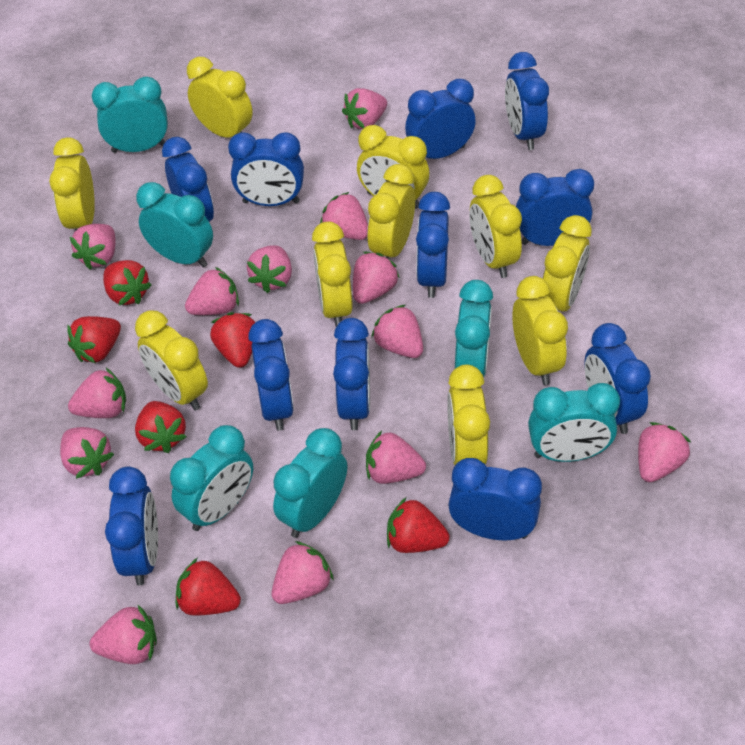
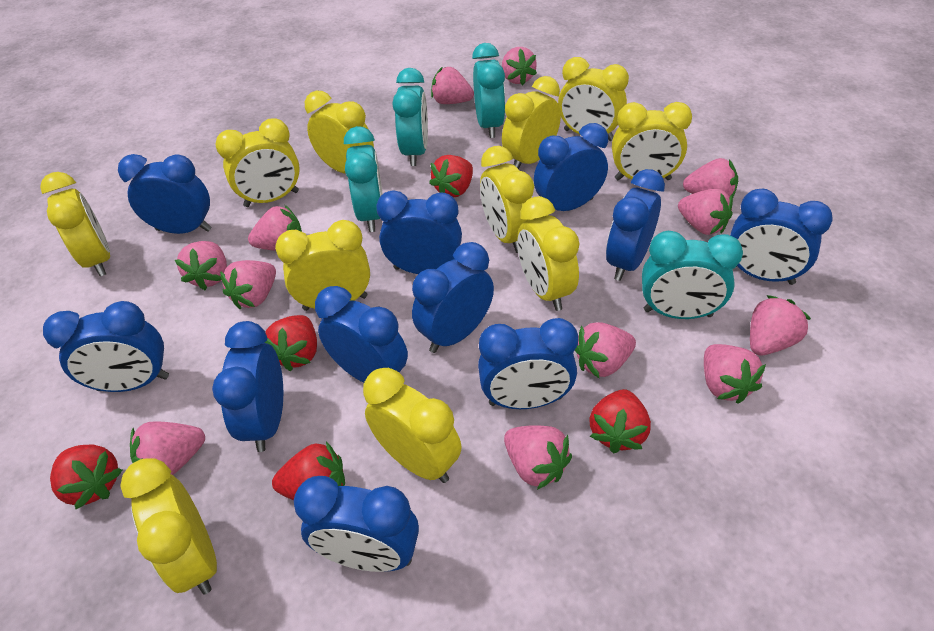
pink strawberry: 13 -> 12
red strawberry: 6 -> 5
turquoise clock: 6 -> 4
yellow clock: 10 -> 11

